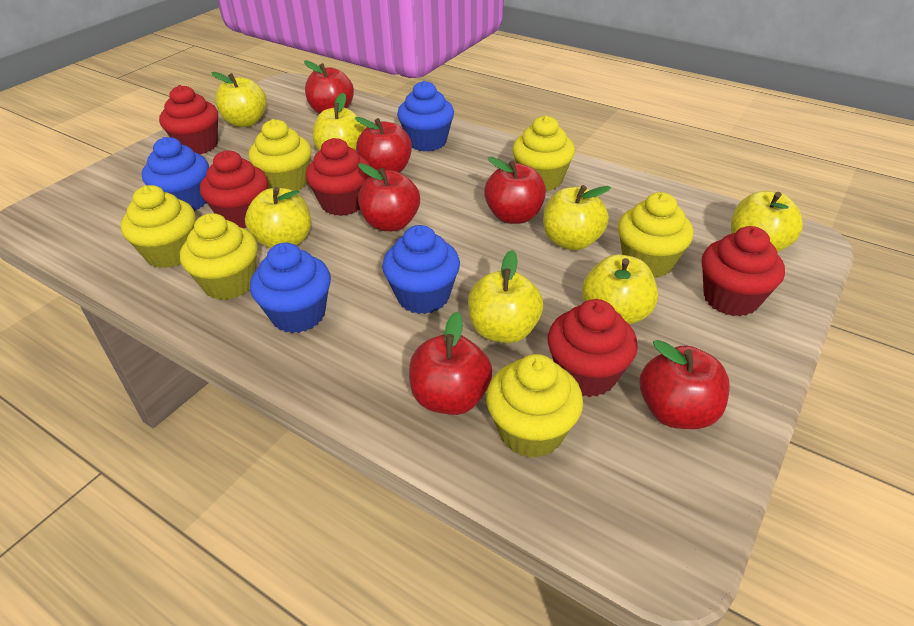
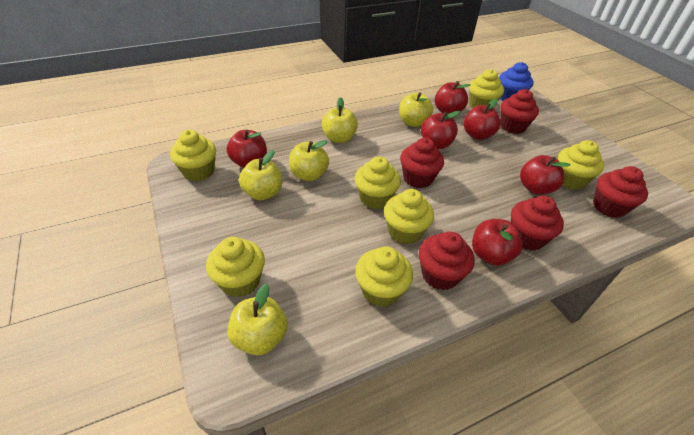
blue cupcake: 4 -> 1
yellow apple: 7 -> 5
yellow cupcake: 6 -> 7

